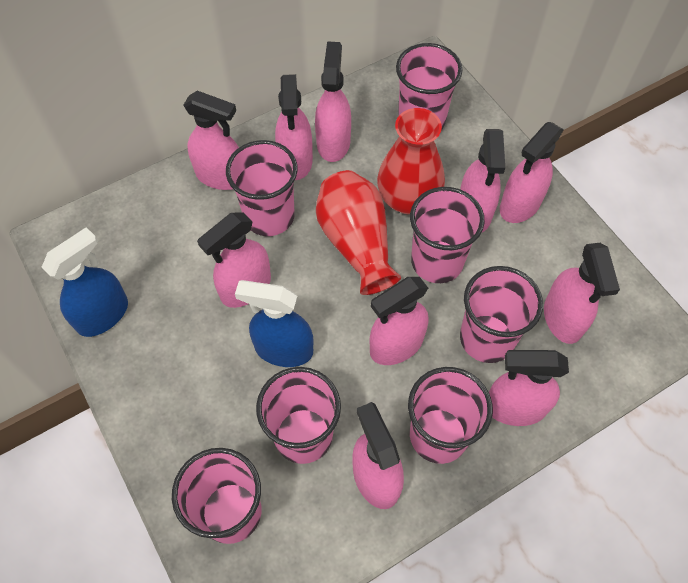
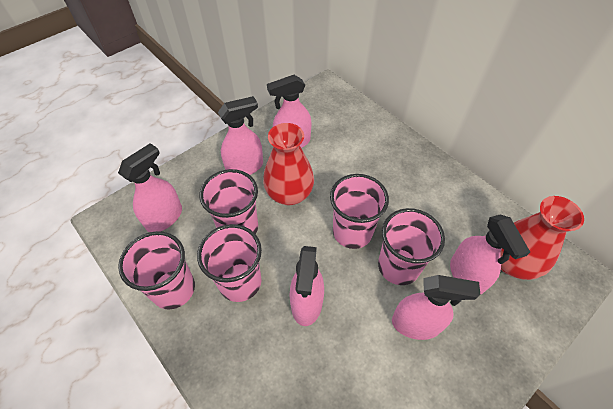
blue spray bottle: 2 -> 0
pink cup: 7 -> 5
pink spray bottle: 10 -> 6

